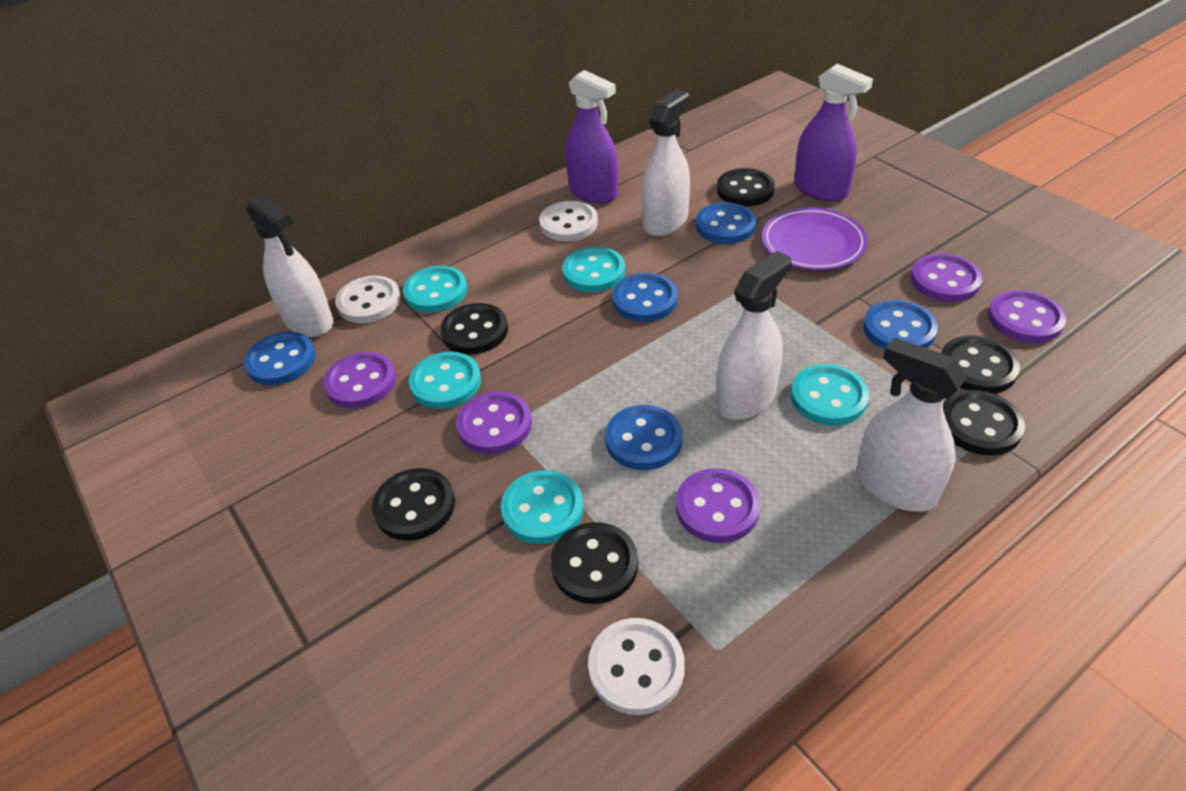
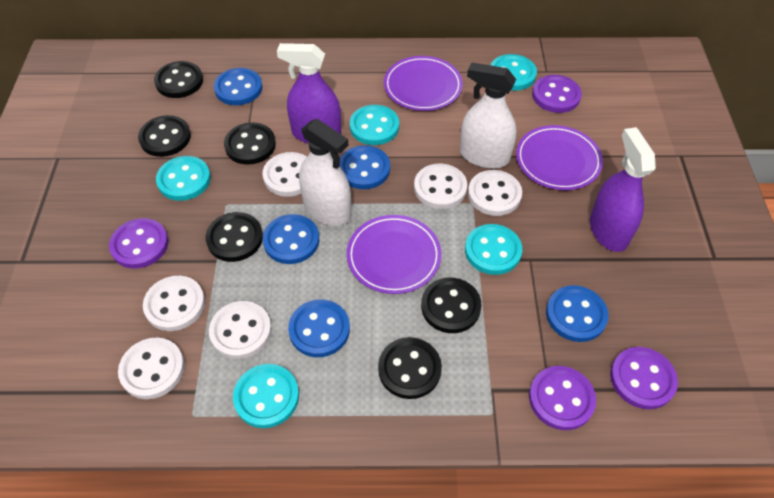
purple button: 5 -> 4
purple plate: 1 -> 3
white button: 3 -> 6
white spray bottle: 4 -> 2

